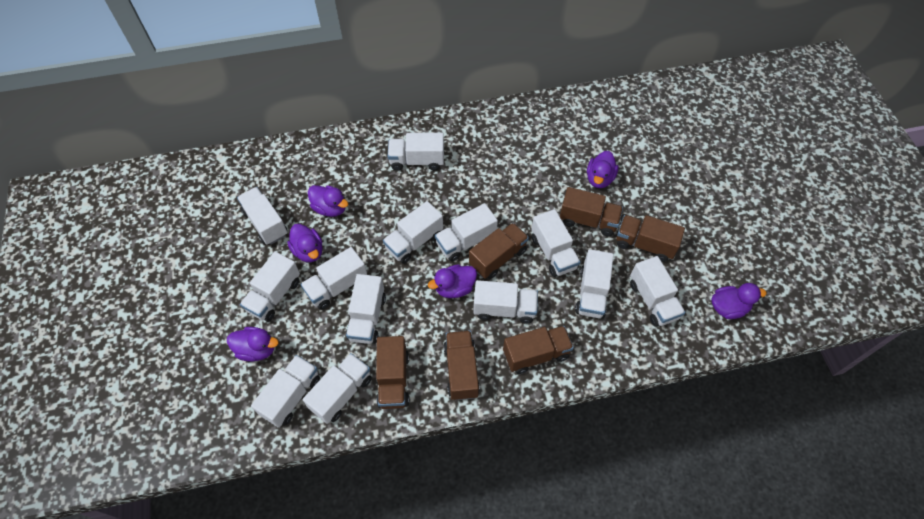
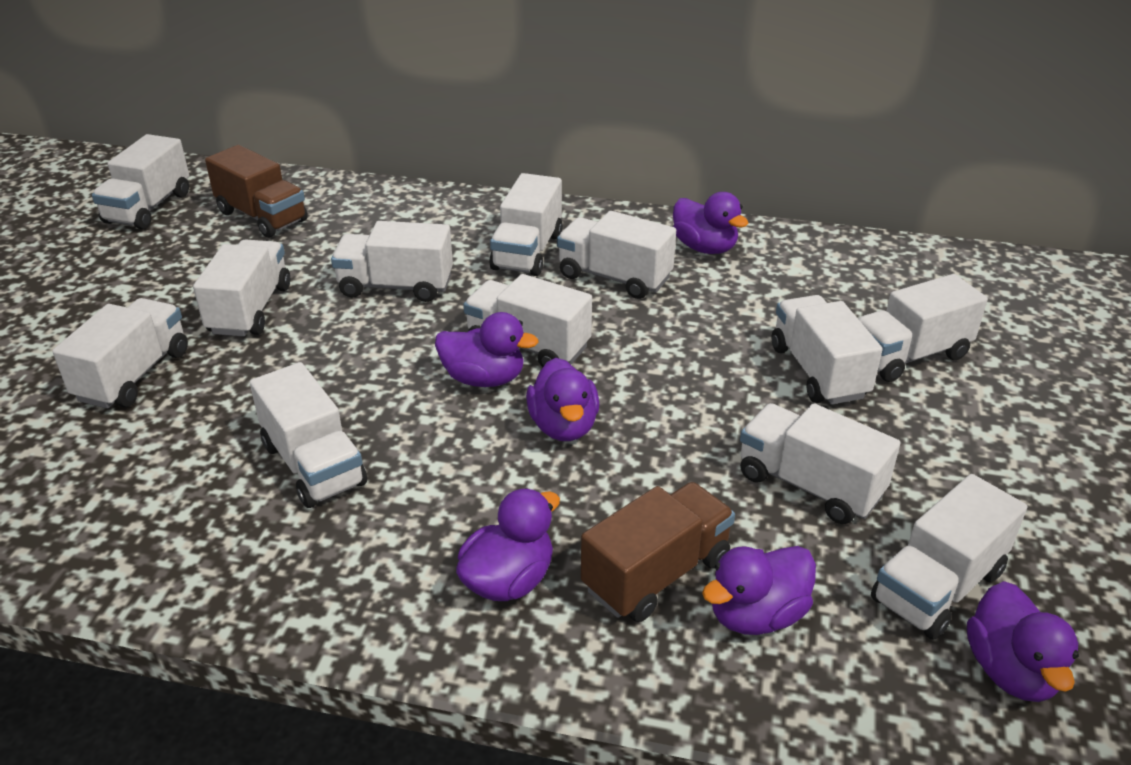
brown truck: 6 -> 2
white truck: 13 -> 12

